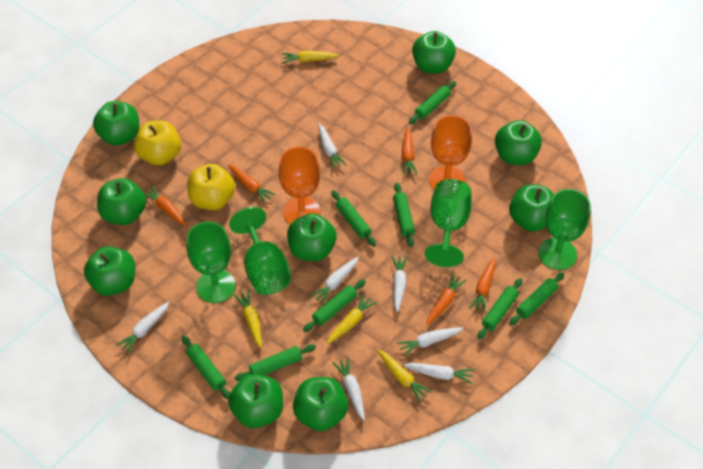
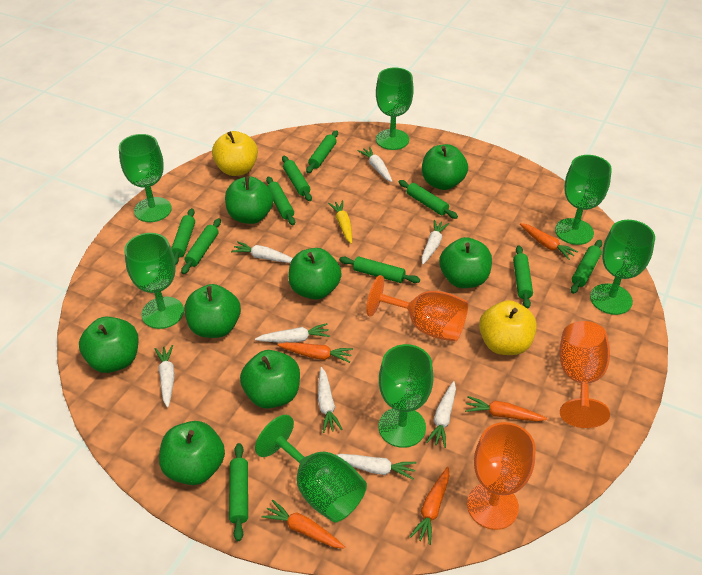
green apple: 9 -> 8
green goblet: 4 -> 7
green rolling pin: 8 -> 10
orange goblet: 2 -> 3
white carrot: 7 -> 8
yellow carrot: 4 -> 1

